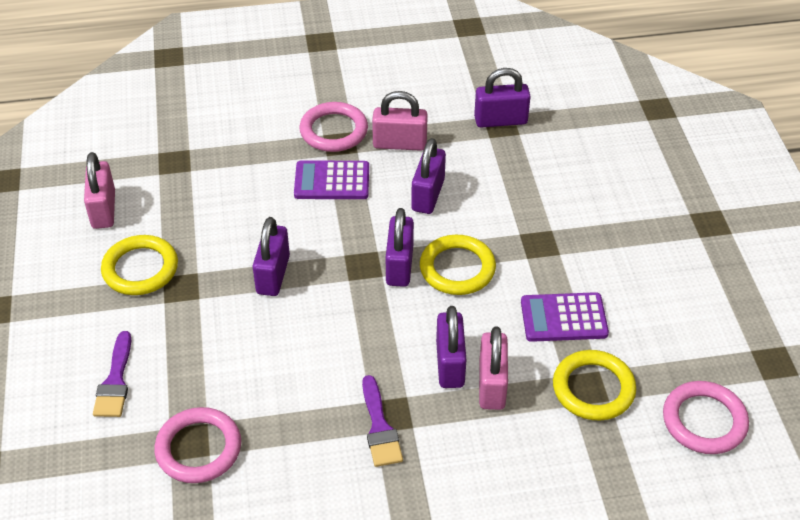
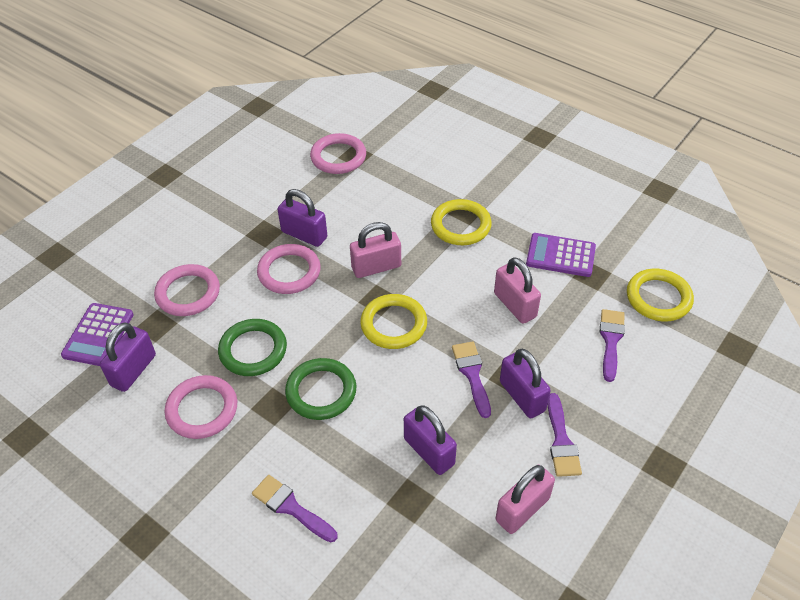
green ring: 0 -> 2
pink ring: 3 -> 4
purple brush: 2 -> 4
purple padlock: 5 -> 4

